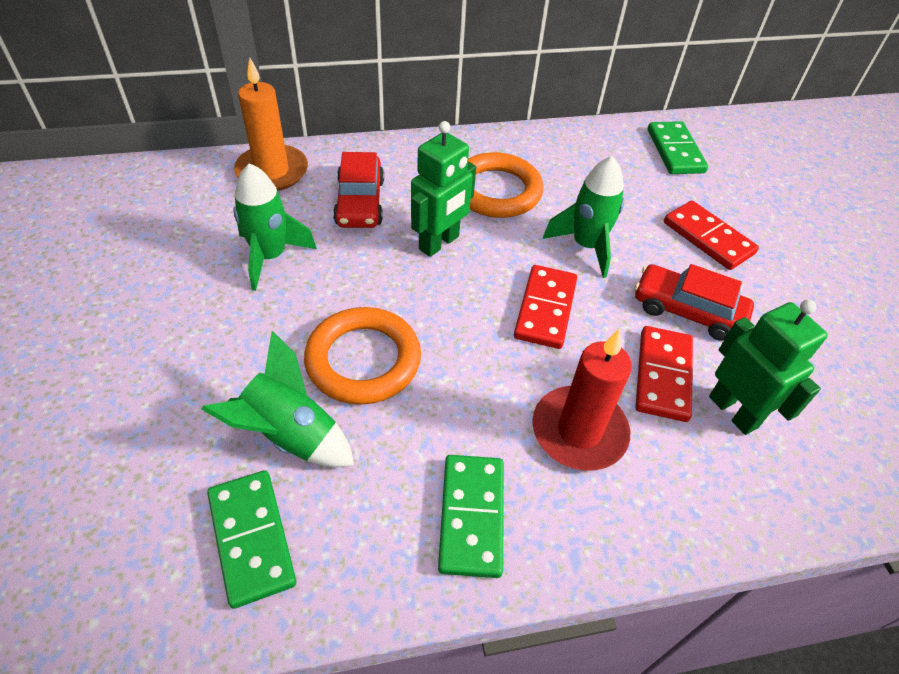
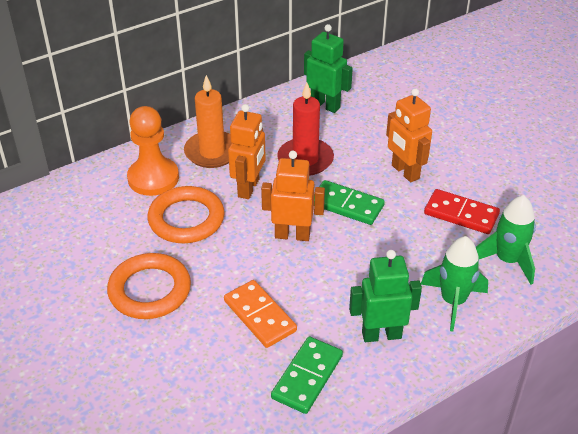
green domino: 3 -> 2
green rocket: 3 -> 2
orange domino: 0 -> 1
orange pawn: 0 -> 1
orange robot: 0 -> 3
red car: 2 -> 0
red domino: 3 -> 1

